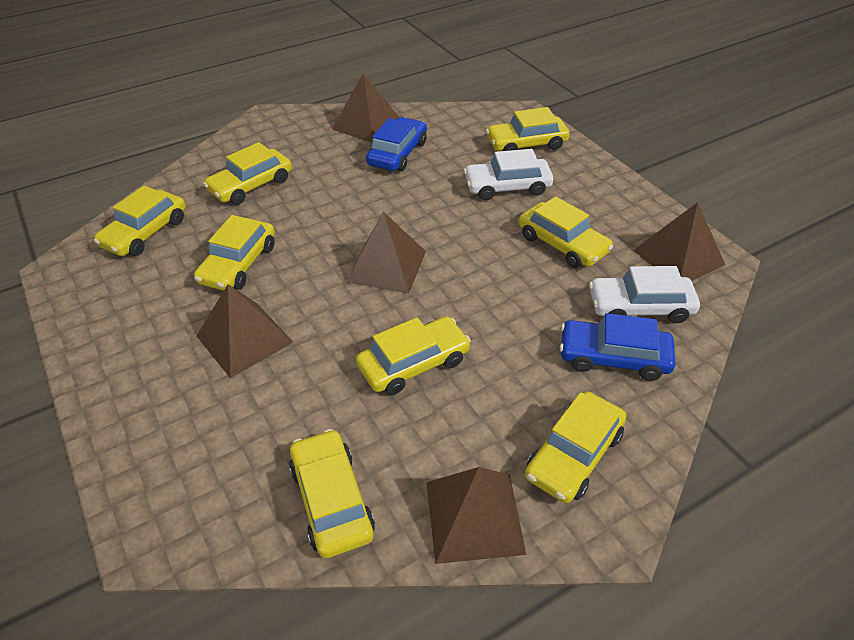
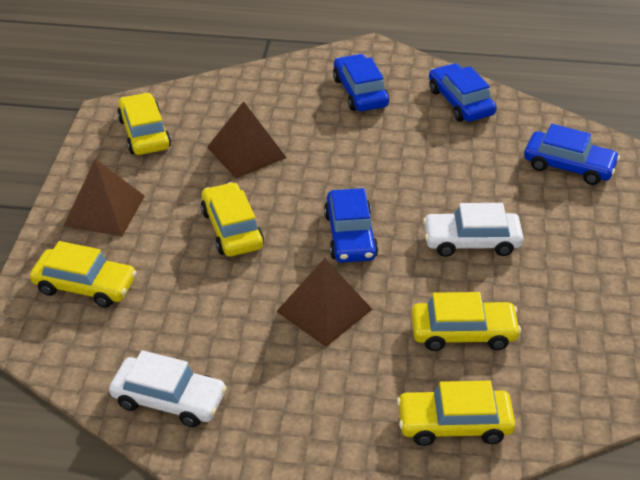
blue car: 2 -> 4
brown pyramid: 5 -> 3
yellow car: 8 -> 5

